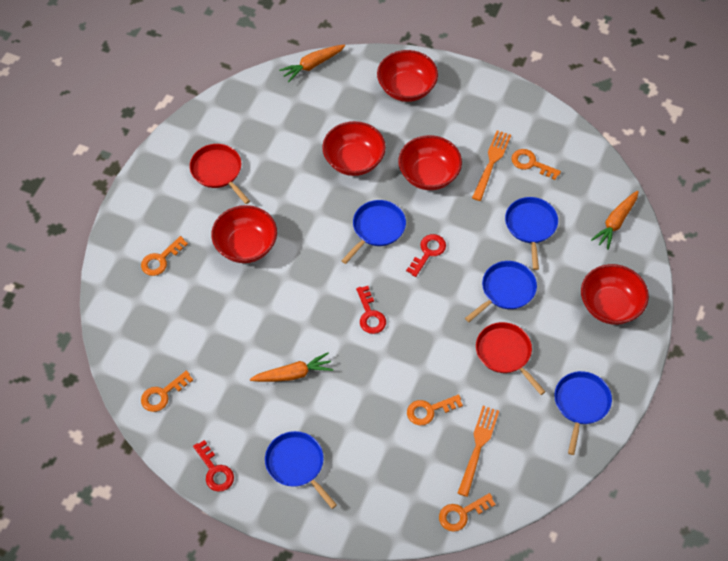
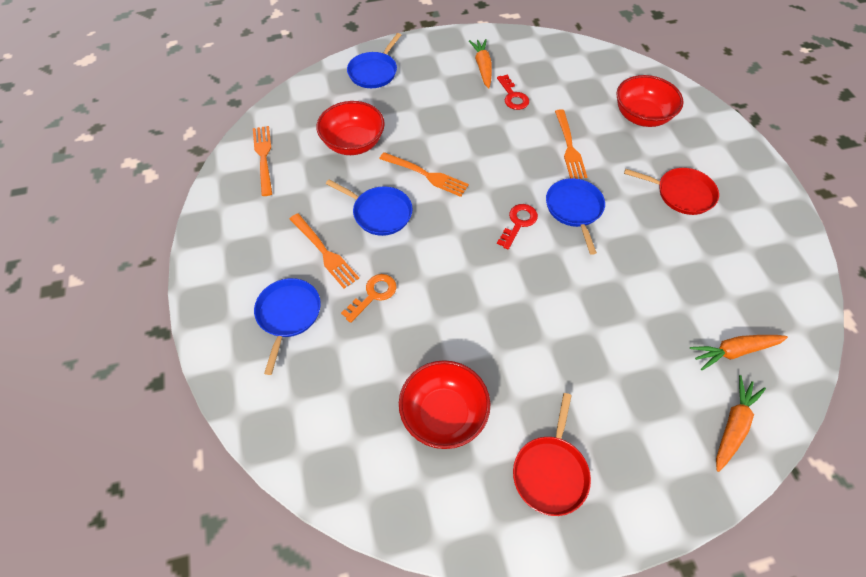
blue pan: 5 -> 4
orange fork: 2 -> 4
orange key: 5 -> 1
red bowl: 5 -> 3
red key: 3 -> 2

